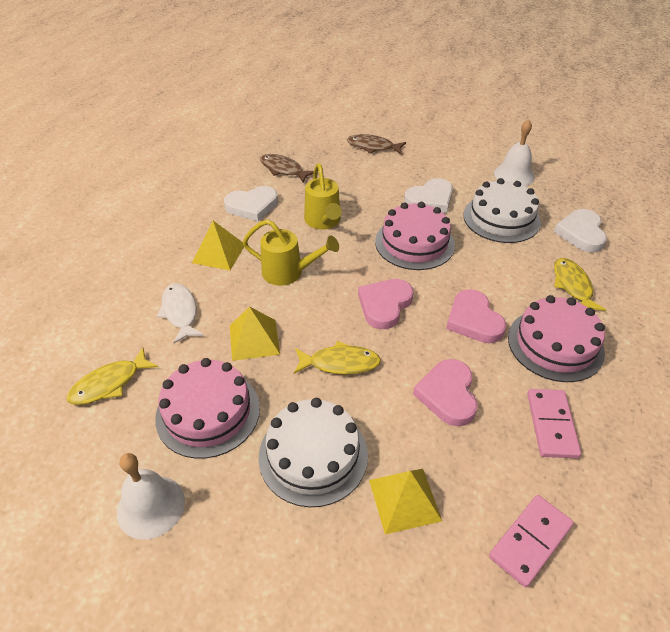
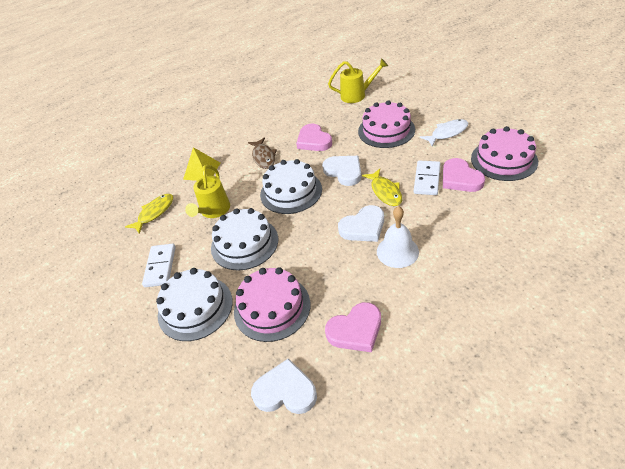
brown fish: 2 -> 1
pink domino: 2 -> 0
white bell: 2 -> 1
white cake: 2 -> 3
white domino: 0 -> 2
yellow fish: 3 -> 2
yellow pyramid: 3 -> 1

